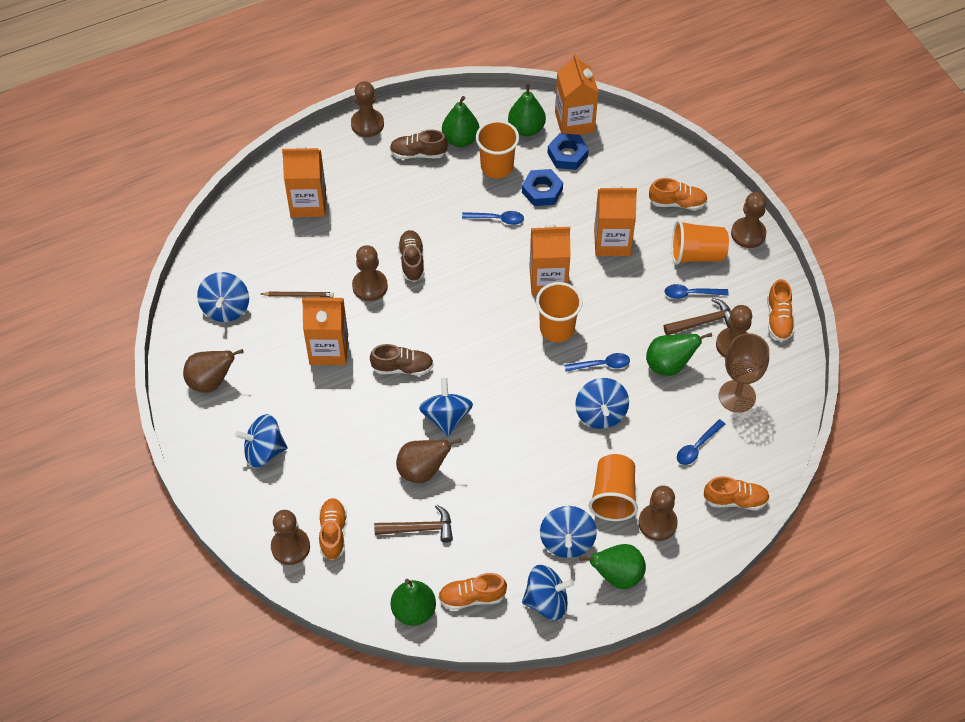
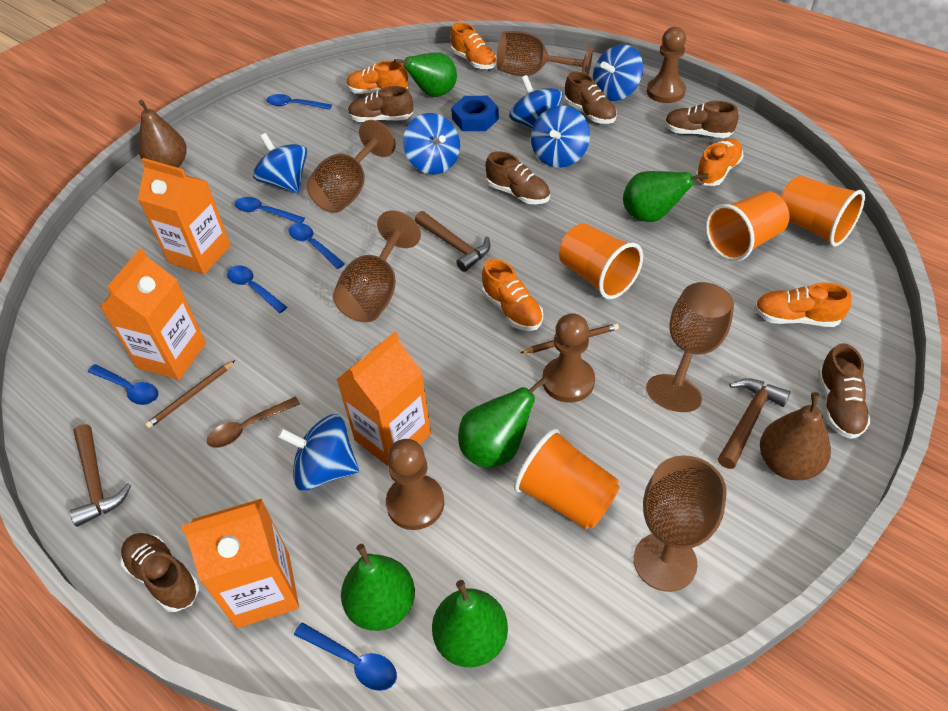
blue nut: 2 -> 1
blue spoon: 4 -> 6
brown goblet: 1 -> 5
brown hammer: 2 -> 3
brown pawn: 6 -> 3
brown pencil: 1 -> 2
brown shoe: 3 -> 6
brown spoon: 0 -> 1
orange carton: 5 -> 4

